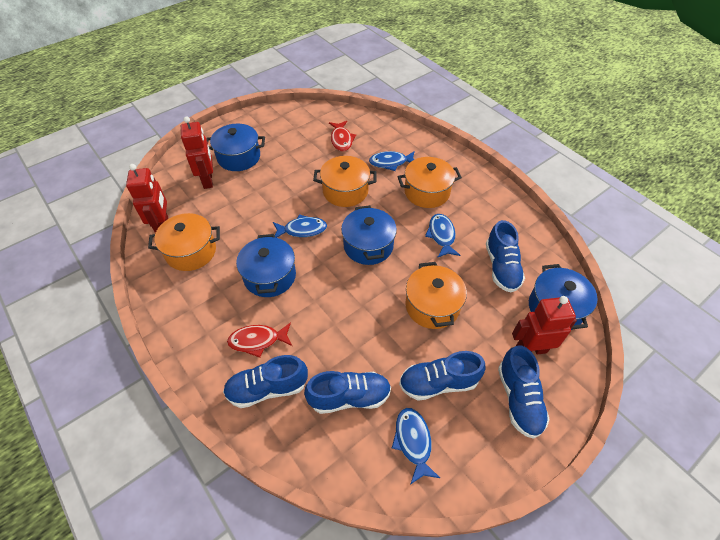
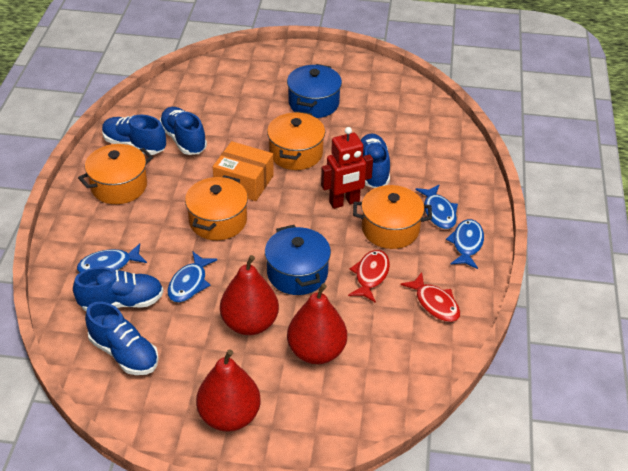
blue pot: 4 -> 2
orange box: 0 -> 1
red pear: 0 -> 3
red robot: 3 -> 1

